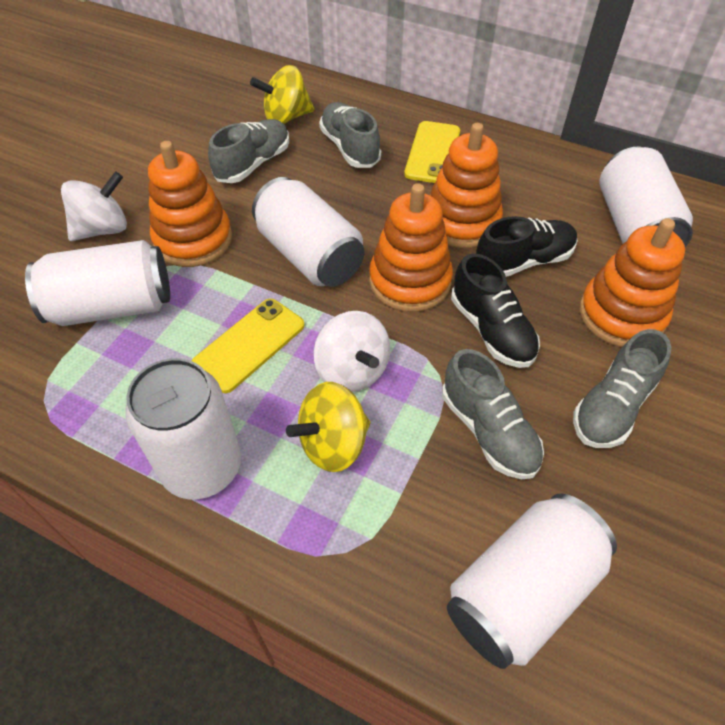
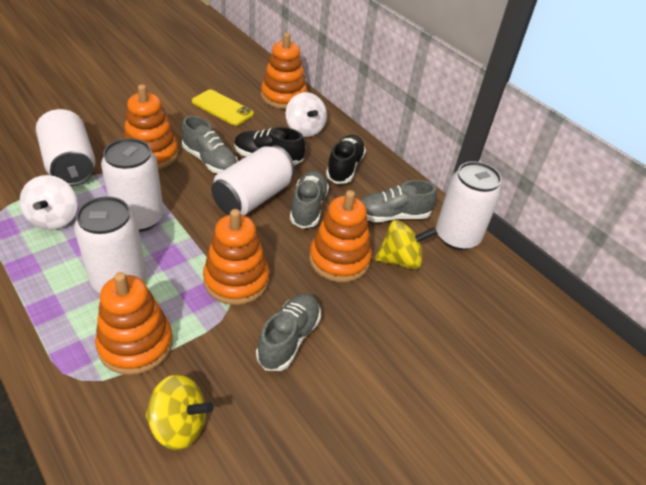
orange stacking toy: 4 -> 5
yellow phone: 2 -> 1

